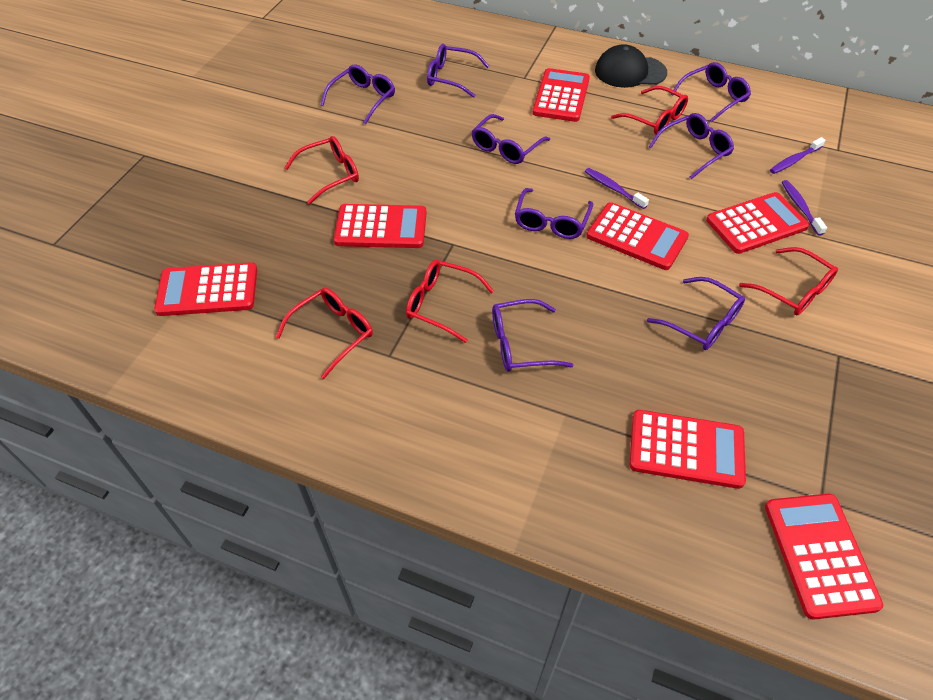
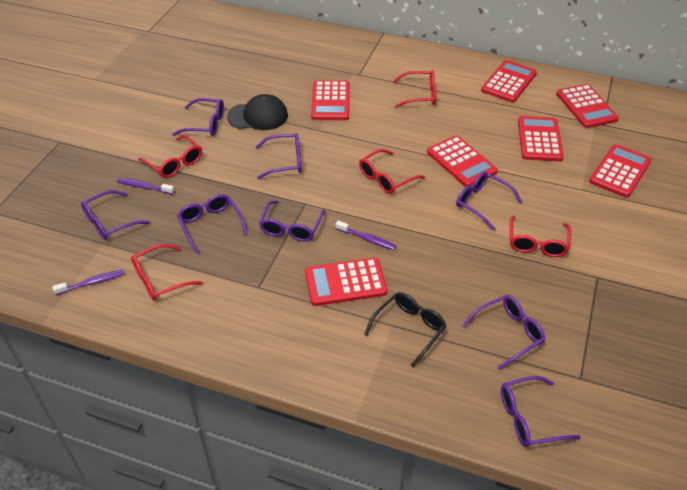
black glasses: 0 -> 1

